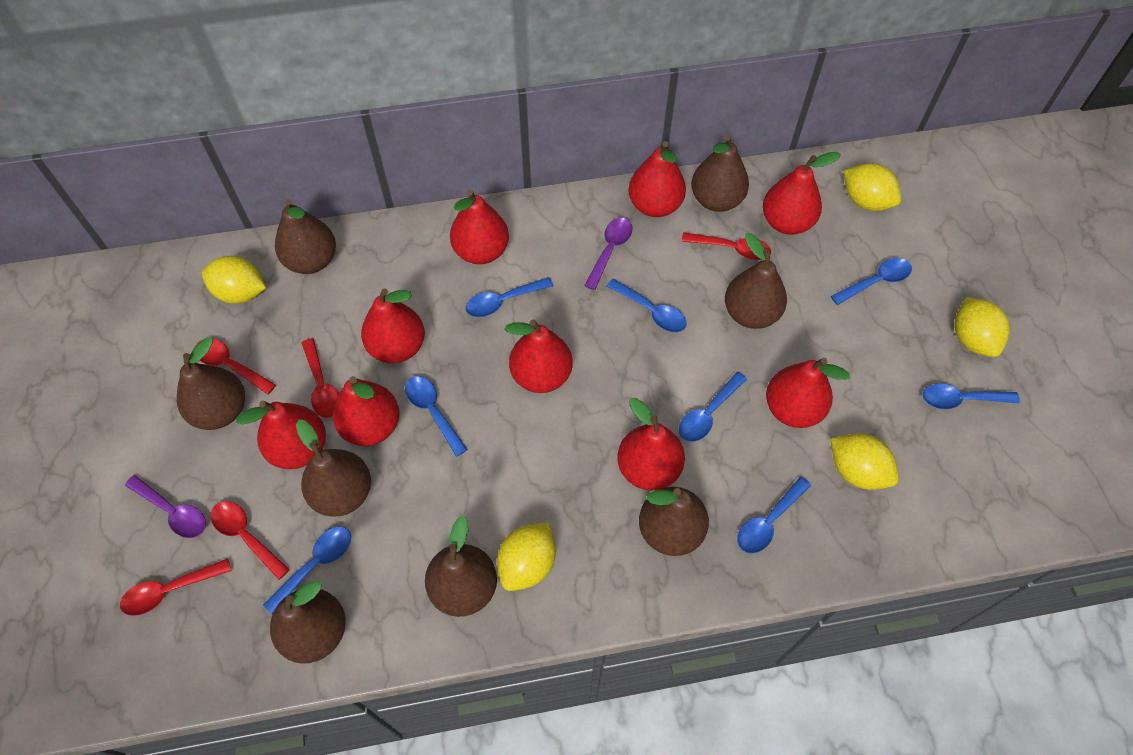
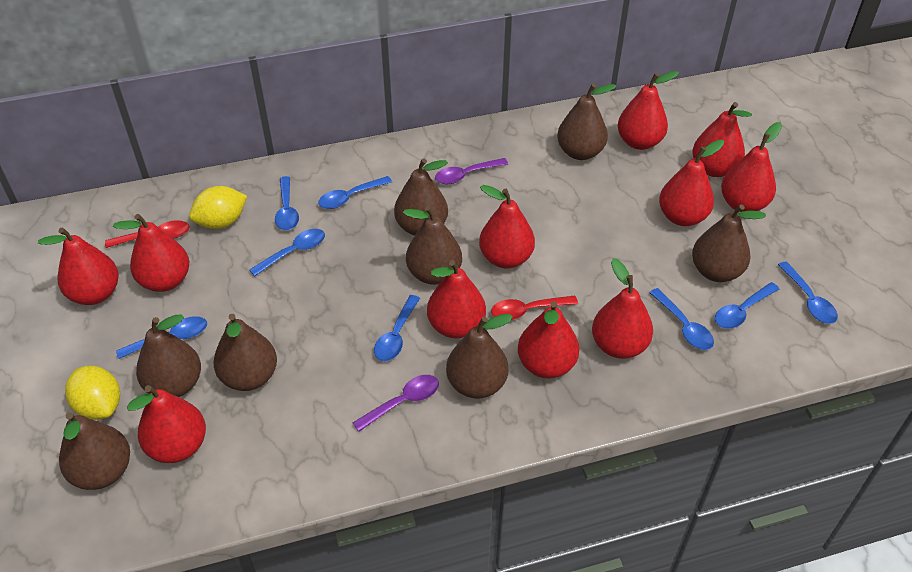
red pear: 9 -> 11
red spoon: 5 -> 2
yellow lemon: 5 -> 2

